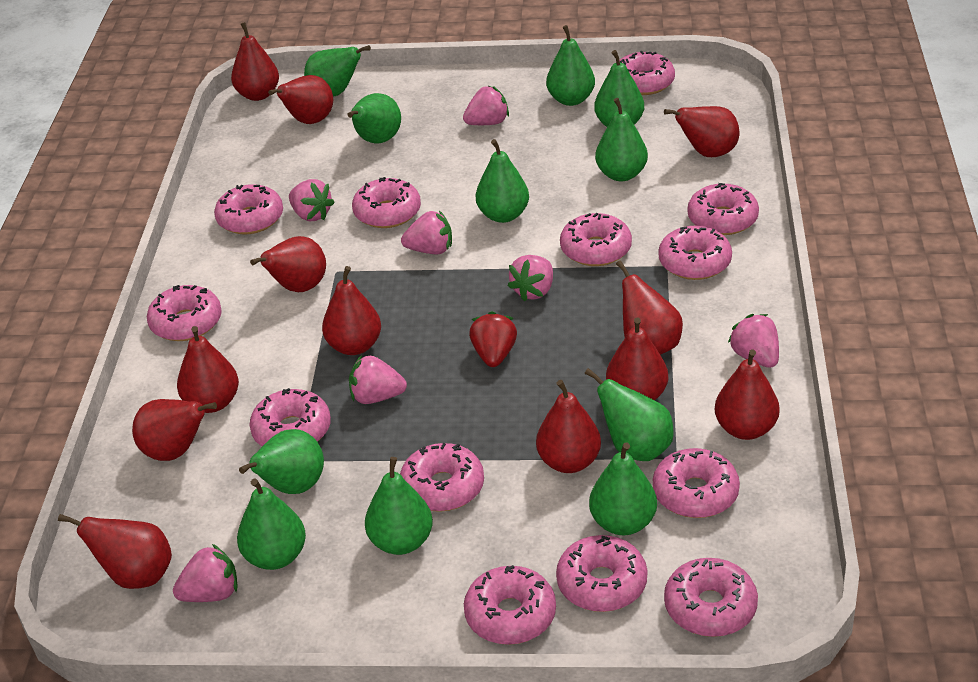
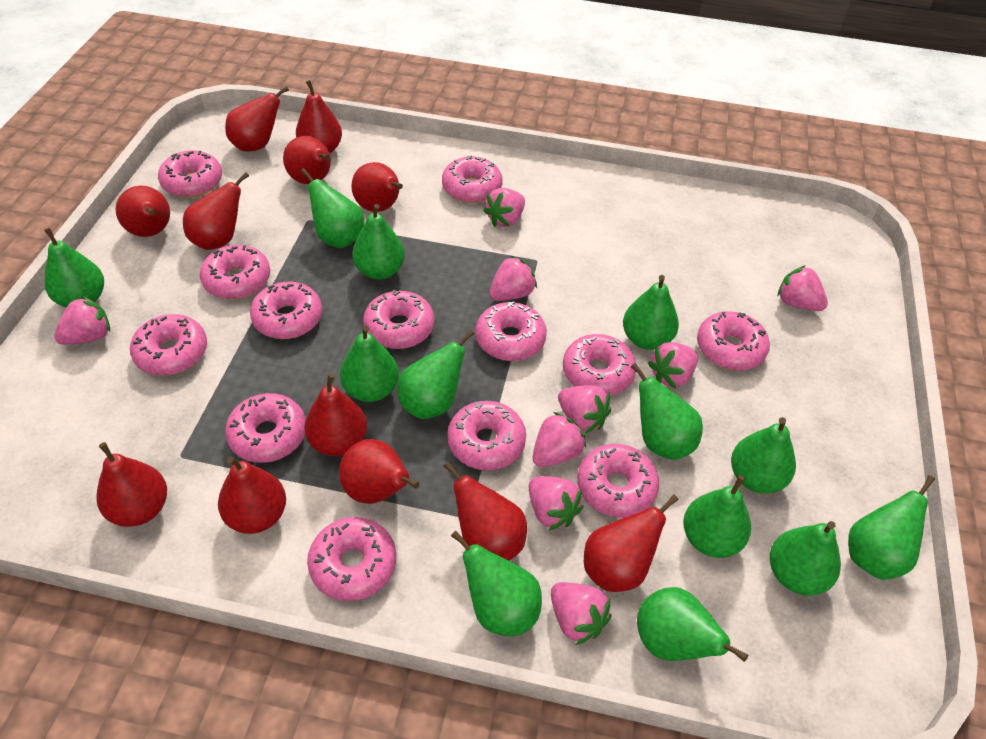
green pear: 11 -> 13
pink strawberry: 7 -> 9
red strawberry: 1 -> 0

